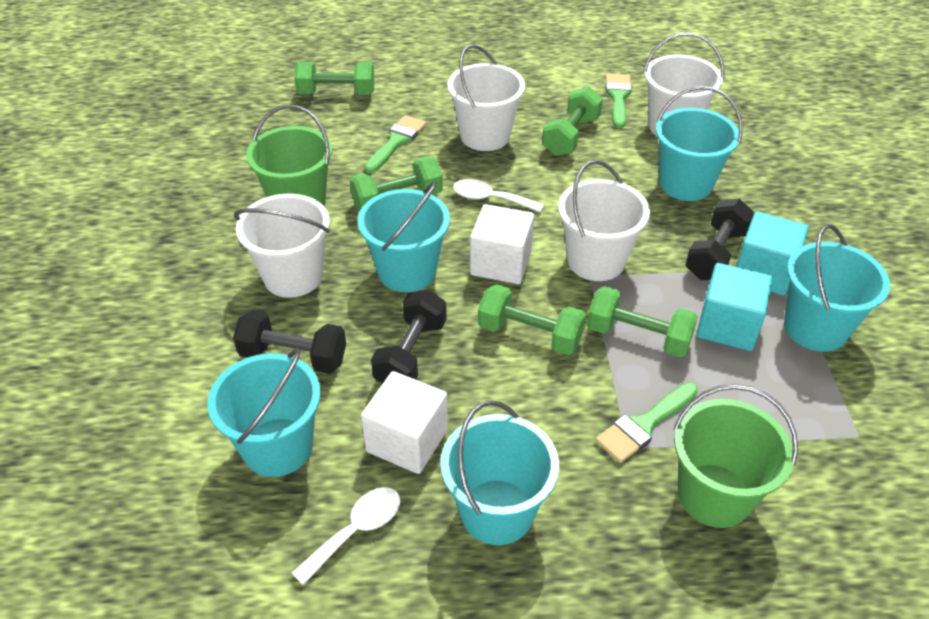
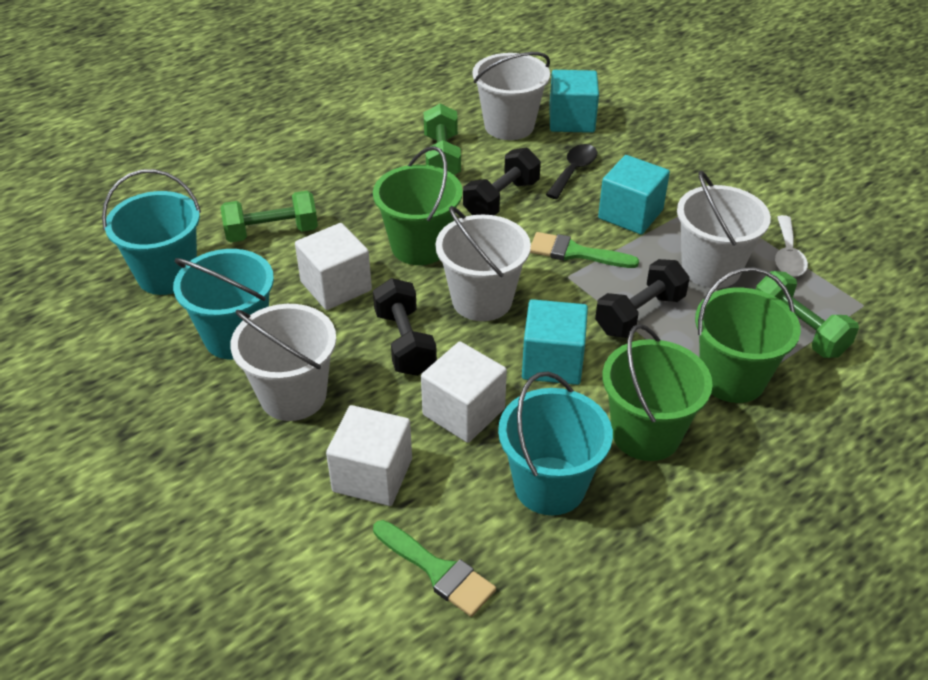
black spoon: 0 -> 1
green brush: 3 -> 2
green bucket: 2 -> 3
green dumbbell: 5 -> 3
turquoise bucket: 5 -> 3
turquoise cube: 2 -> 3
white cube: 2 -> 3
white spoon: 2 -> 1

